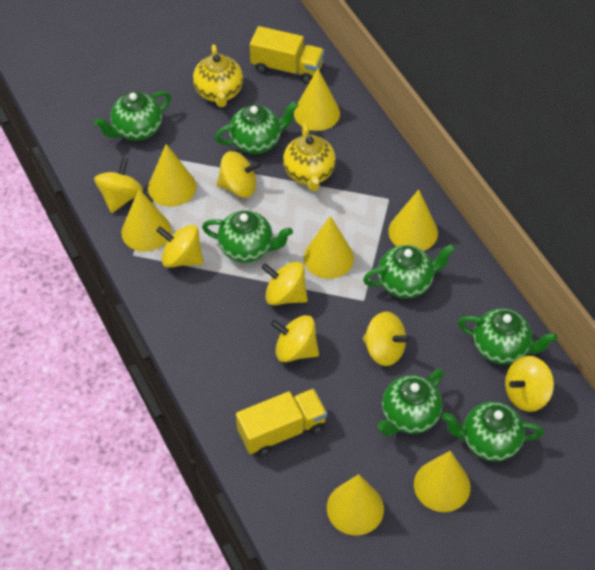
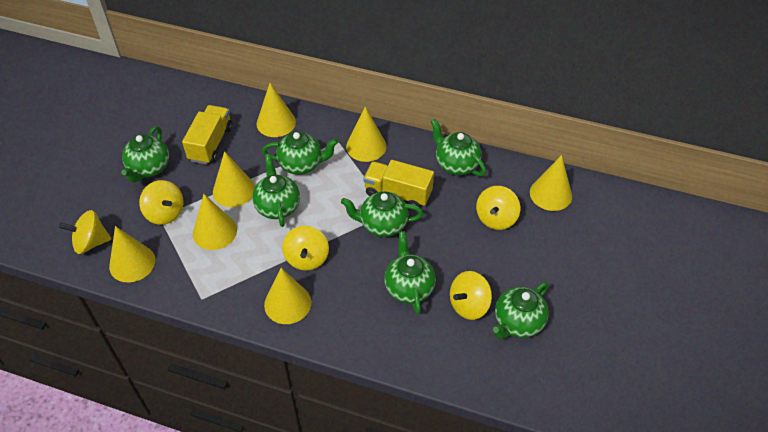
yellow spinning top: 7 -> 5
yellow teapot: 2 -> 0

